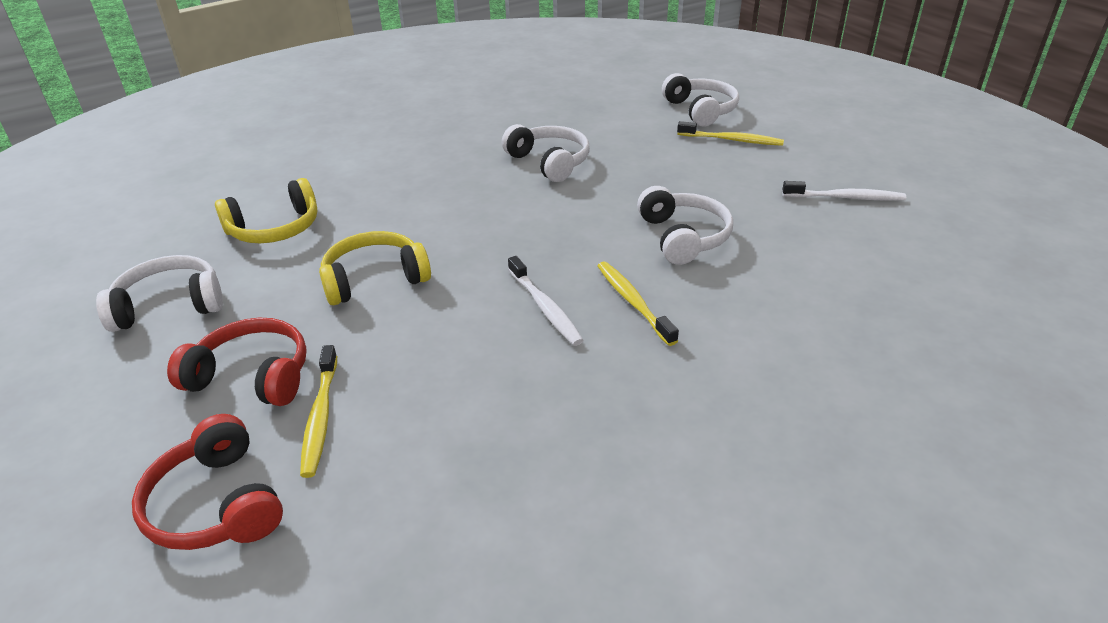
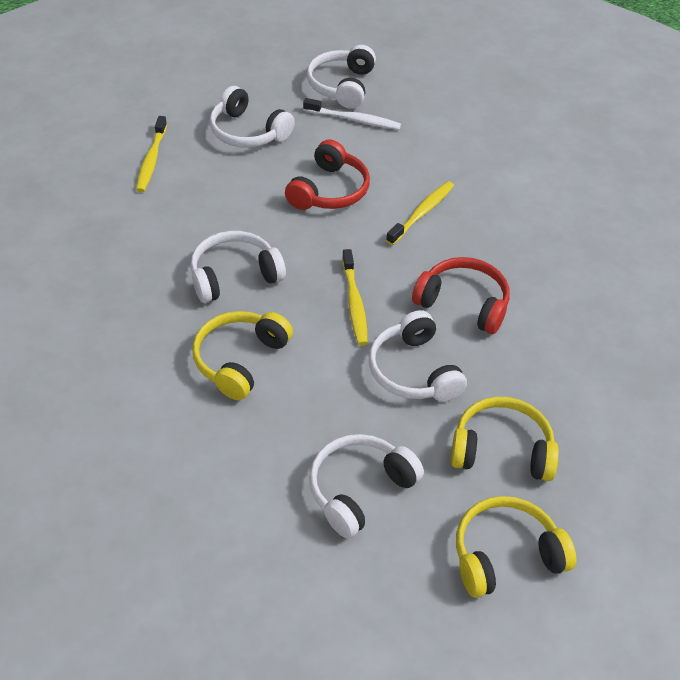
white headphones: 4 -> 5
white toothbrush: 2 -> 1
yellow headphones: 2 -> 3

